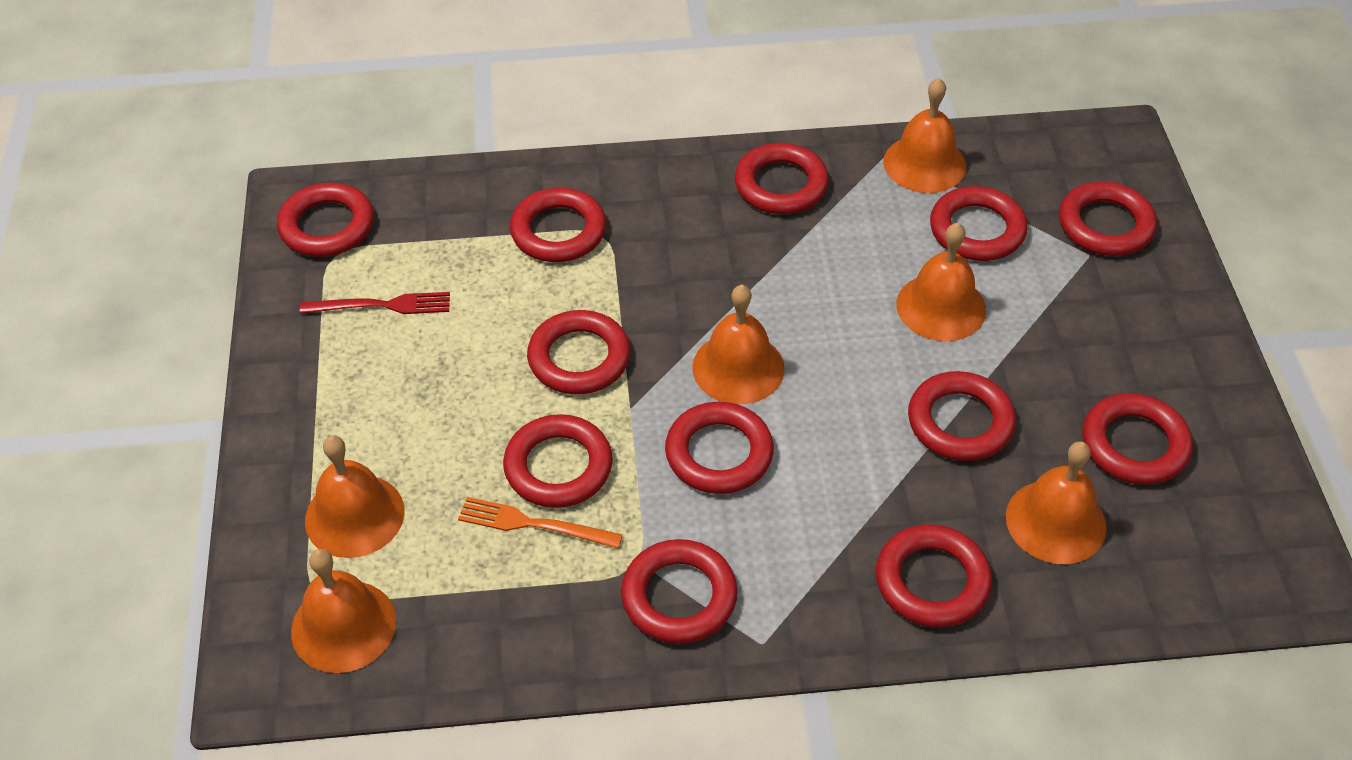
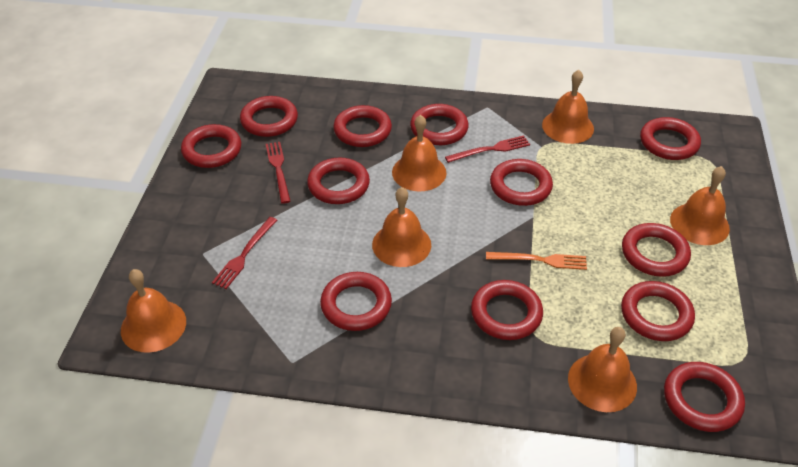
red fork: 1 -> 3

